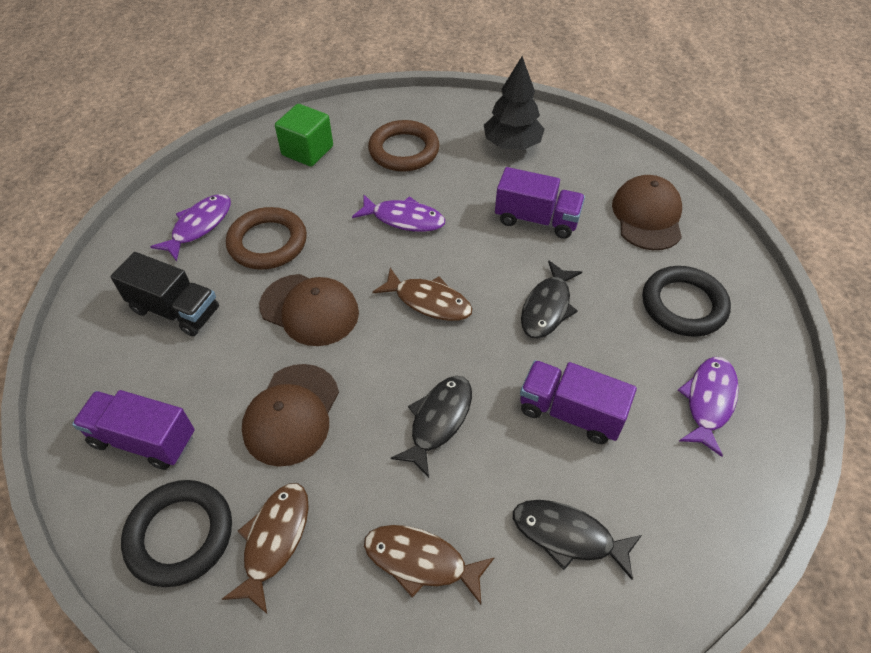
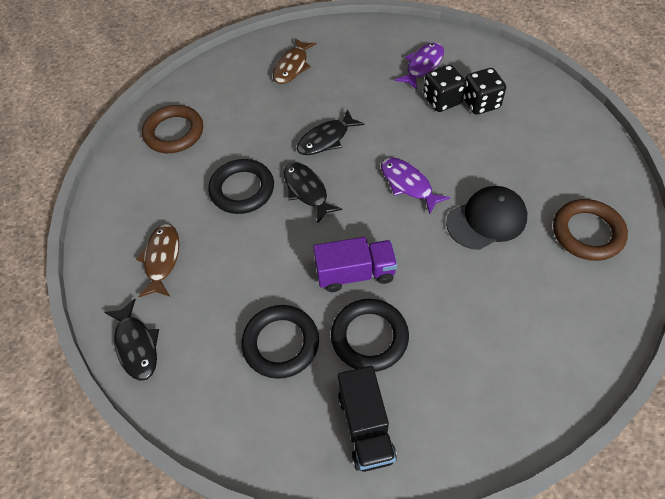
black cap: 0 -> 1
black dice: 0 -> 2
black ring: 2 -> 3
black tree: 1 -> 0
brown cap: 3 -> 0
brown fish: 3 -> 2
green cube: 1 -> 0
purple fish: 3 -> 2
purple truck: 3 -> 1

